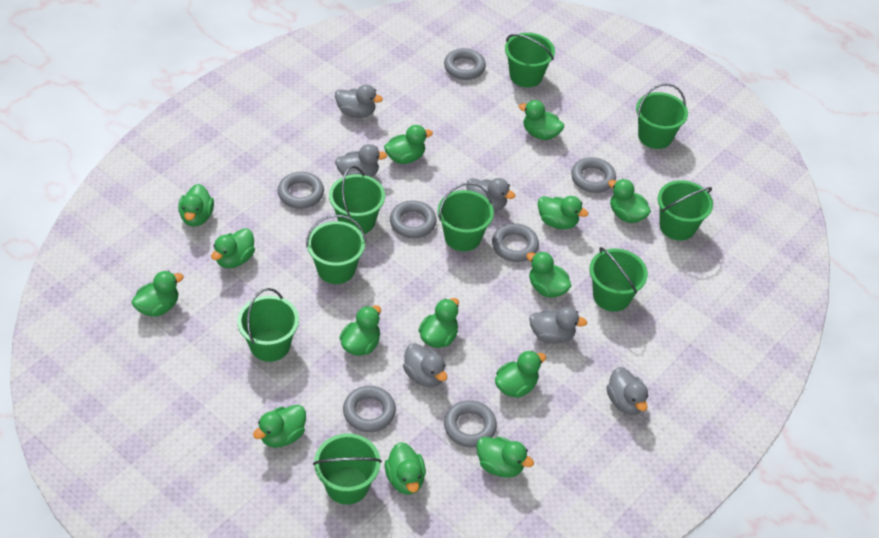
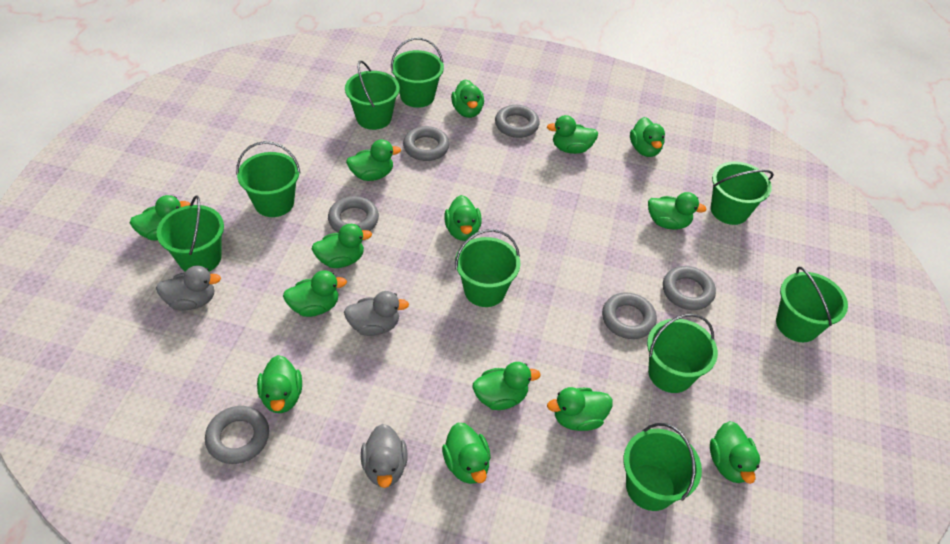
grey duck: 6 -> 3
grey ring: 7 -> 6

